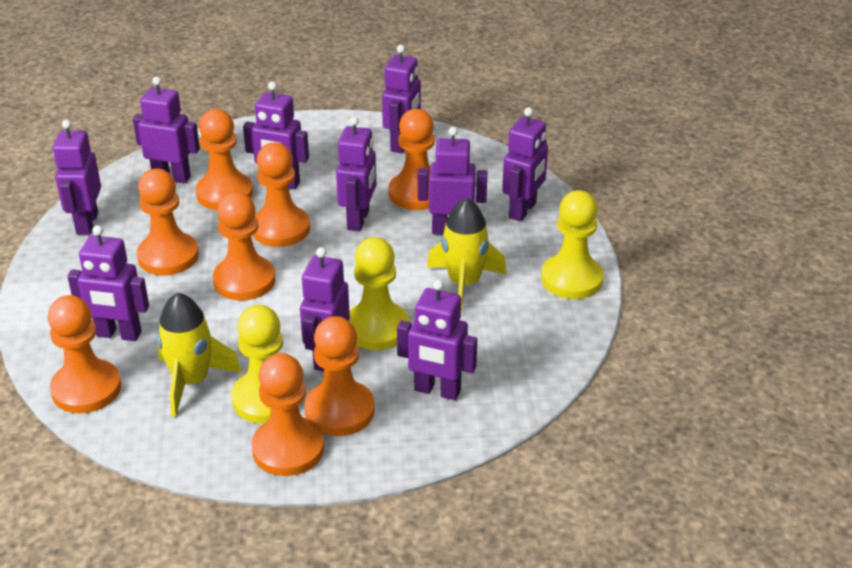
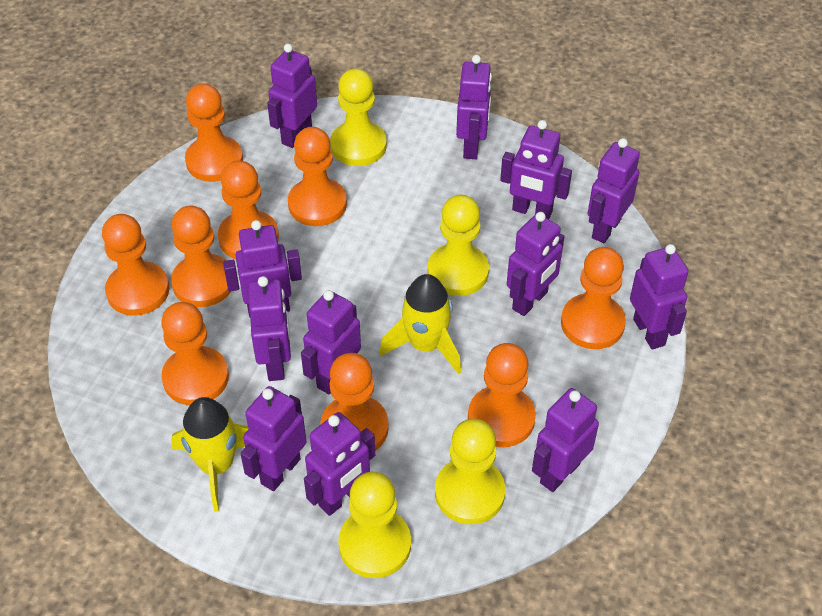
orange pawn: 8 -> 9
purple robot: 10 -> 12
yellow pawn: 3 -> 4

